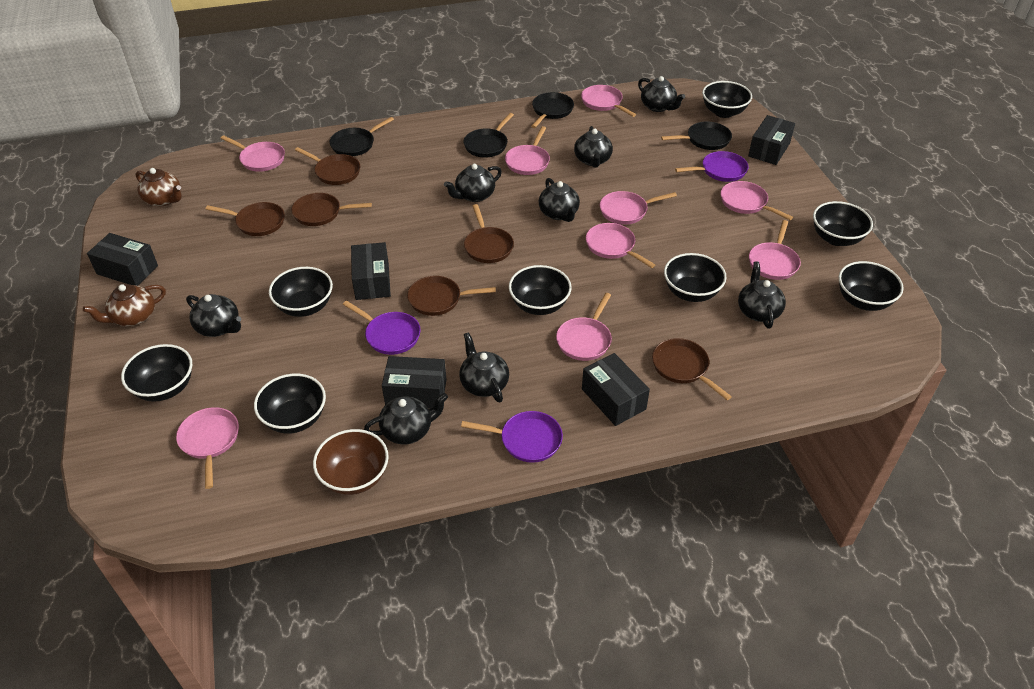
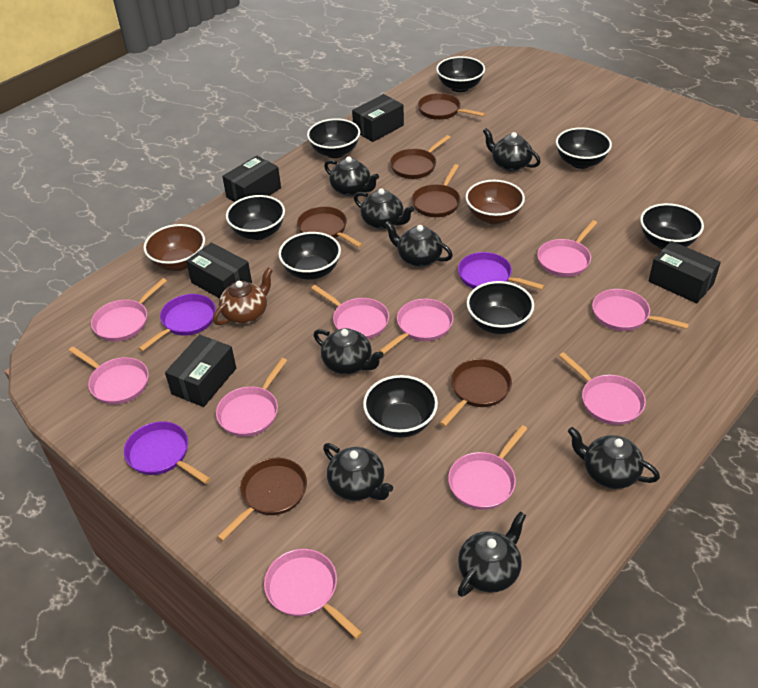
black pan: 4 -> 0
brown bowl: 1 -> 2
brown teapot: 2 -> 1
pink pan: 9 -> 10

